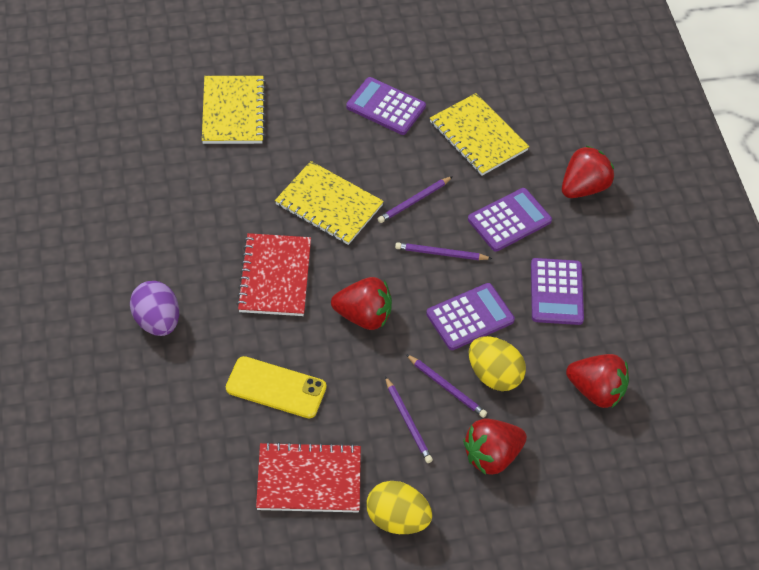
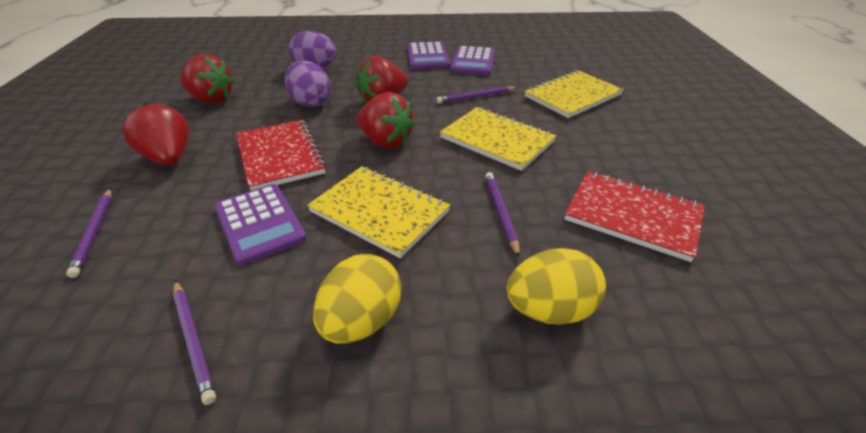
purple calculator: 4 -> 3
purple egg: 1 -> 2
yellow phone: 1 -> 0

